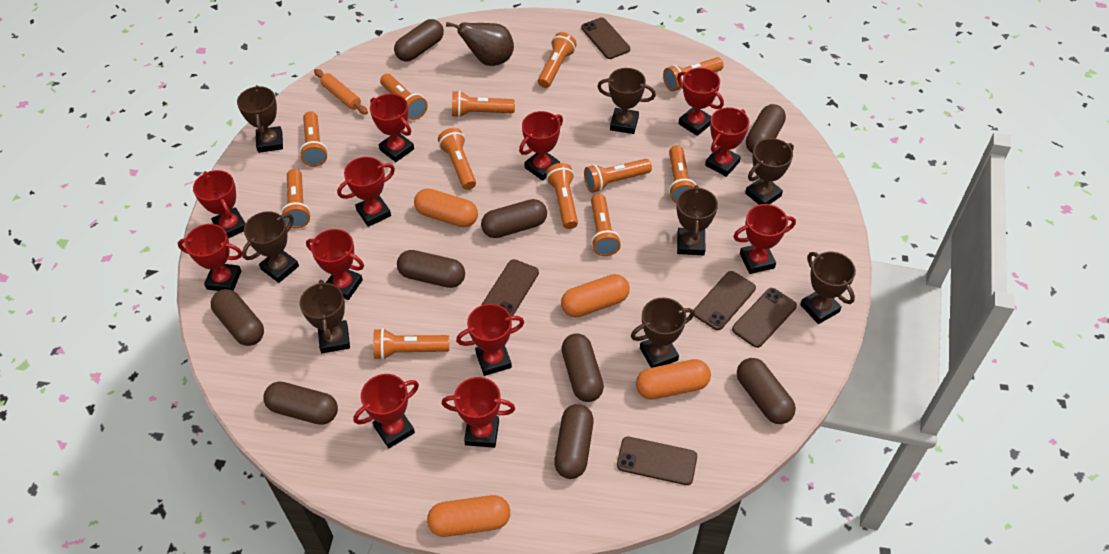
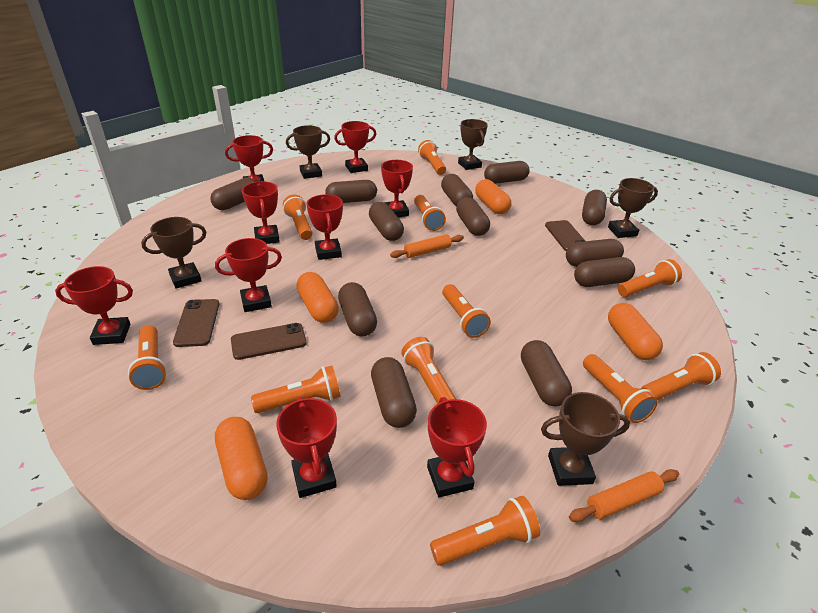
brown capsule: 9 -> 12
brown pear: 1 -> 0
brown phone: 5 -> 3
brown trophy: 8 -> 5
orange flashlight: 12 -> 11
orange rolling pin: 1 -> 2
red trophy: 12 -> 9

